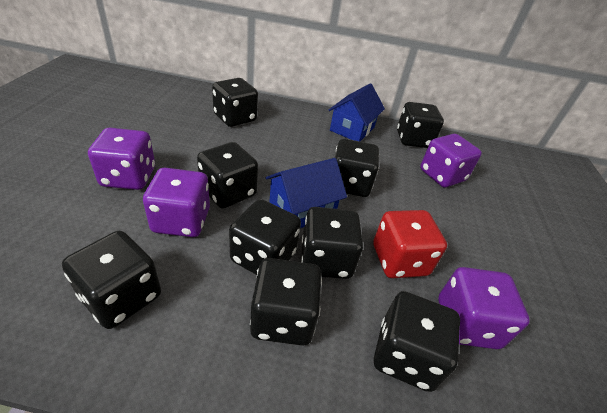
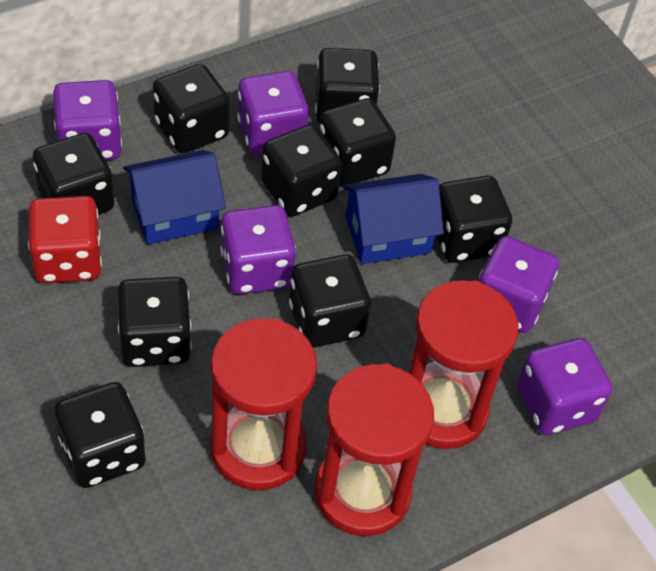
purple dice: 4 -> 5
red hourglass: 0 -> 3

